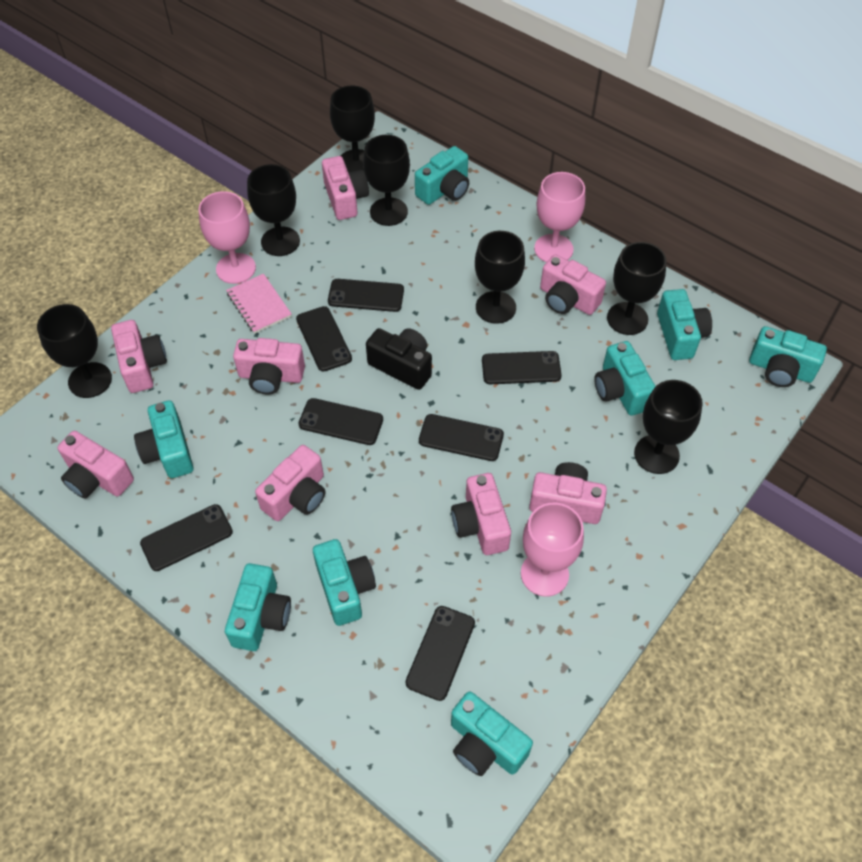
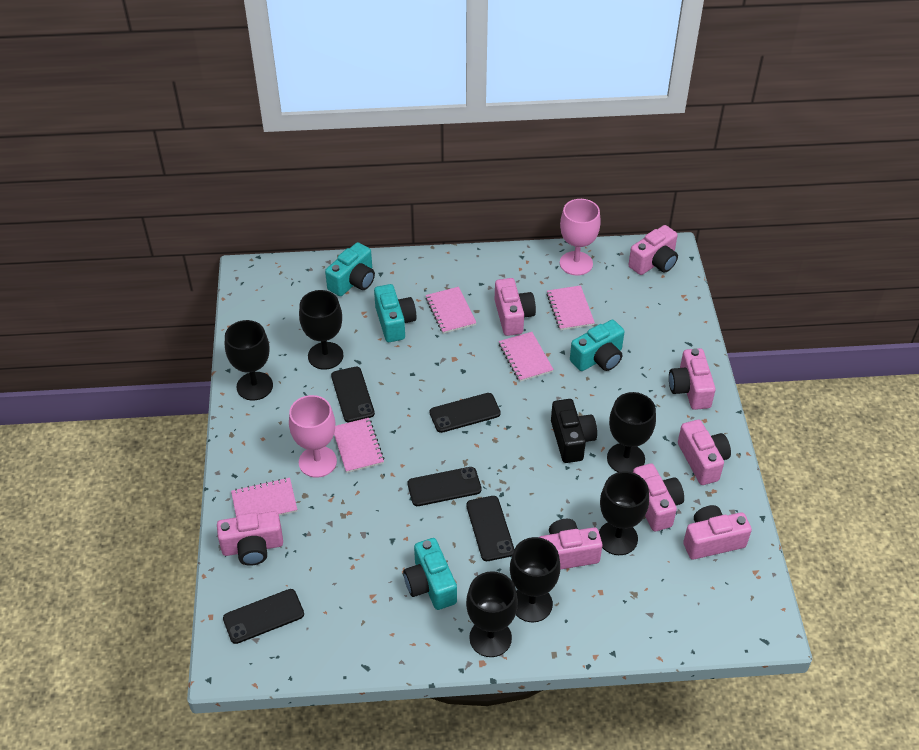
black goblet: 7 -> 6
black phone: 7 -> 5
pink goblet: 3 -> 2
pink notebook: 1 -> 5
turquoise camera: 8 -> 4

